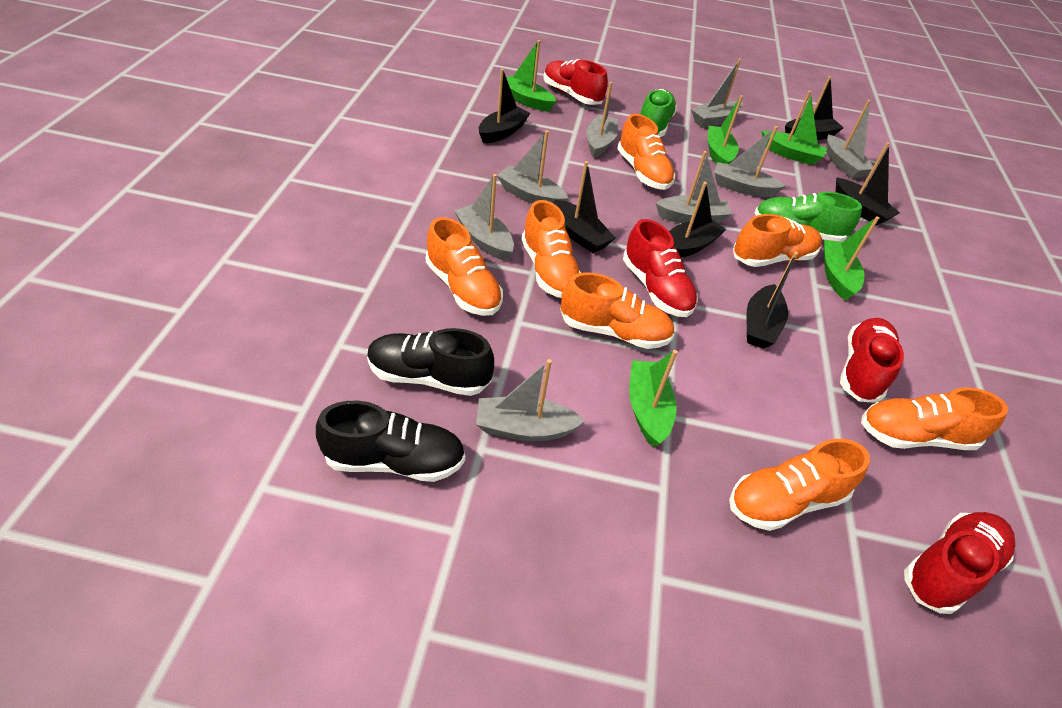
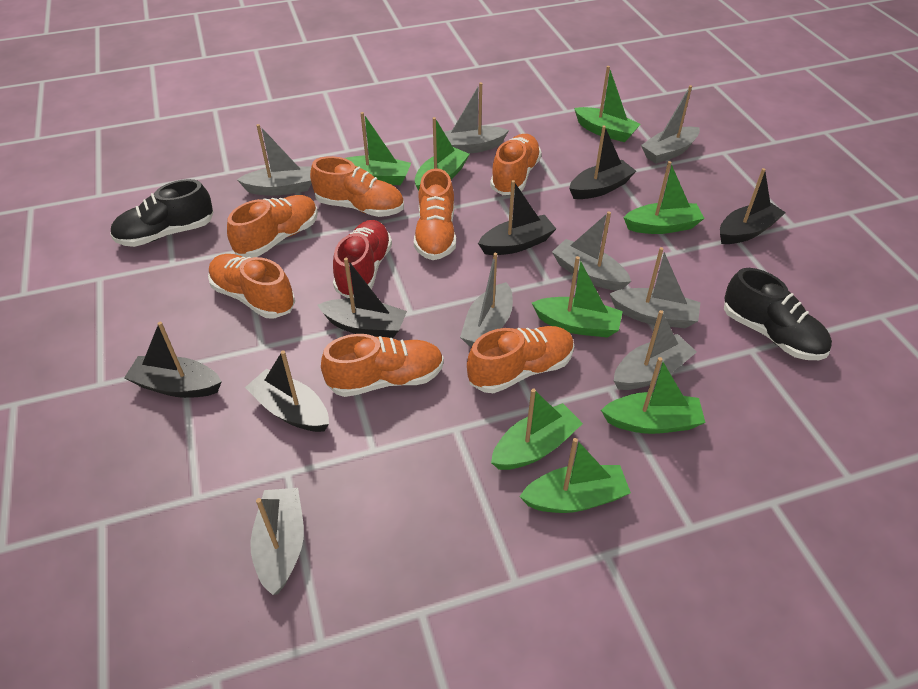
green boat: 5 -> 8
green shoe: 2 -> 0
red shoe: 4 -> 1

